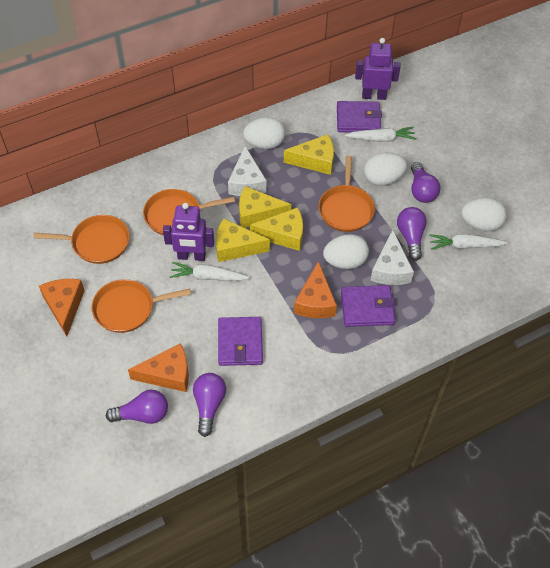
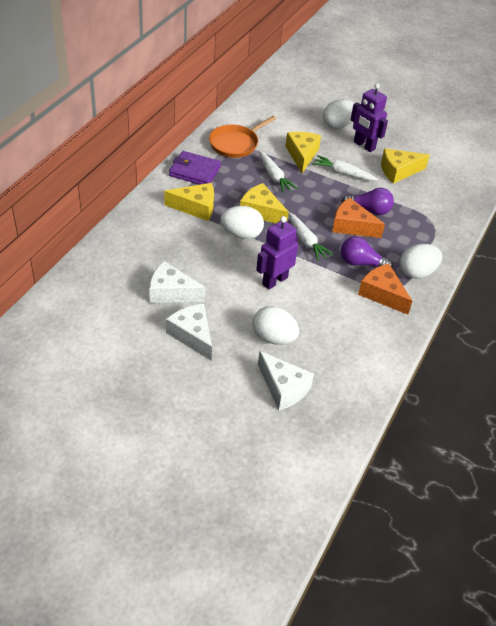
orange cheese: 3 -> 2
orange pan: 4 -> 1
purple light bulb: 4 -> 2
purple wallet: 3 -> 1
white cheese: 2 -> 3

